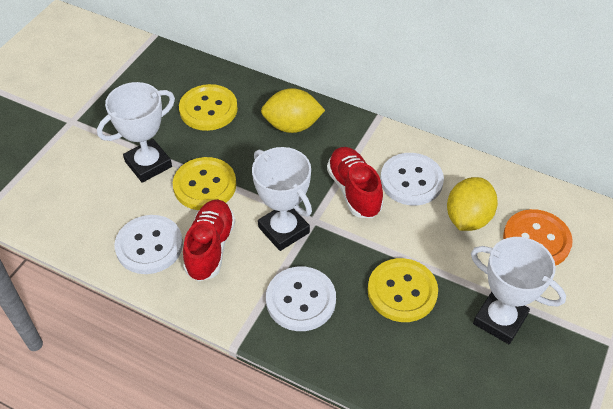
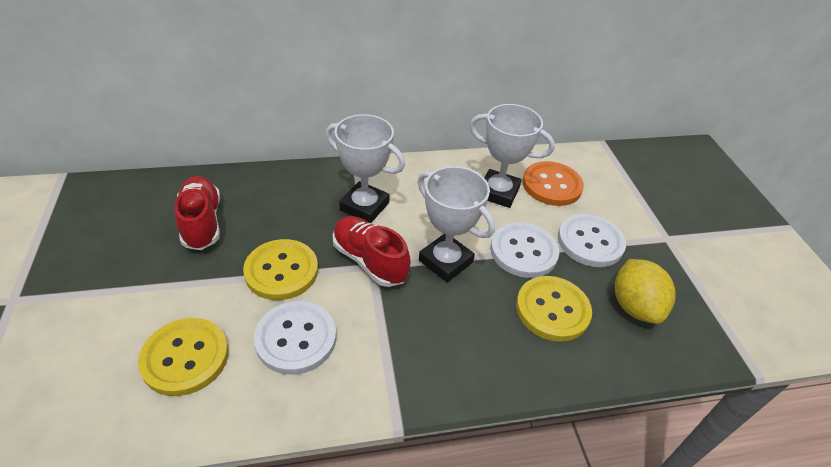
yellow lemon: 2 -> 1

